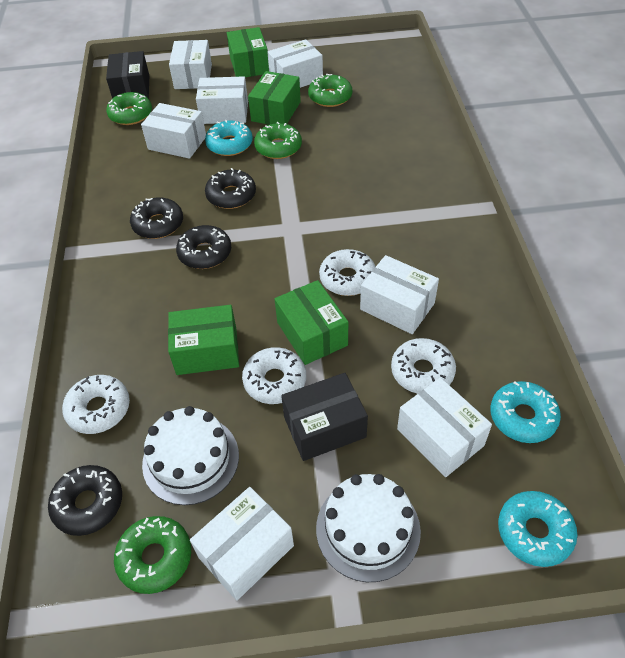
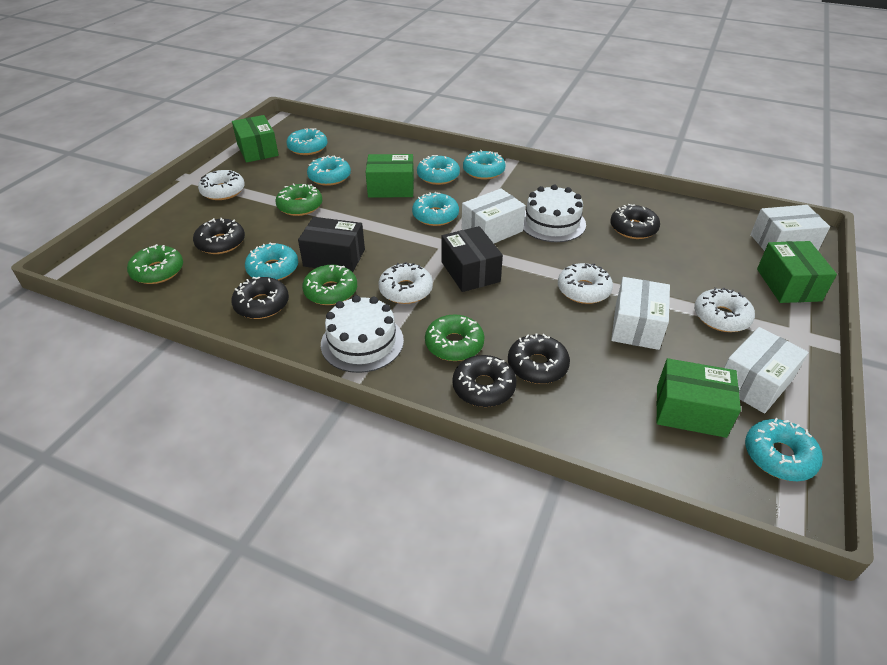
black donut: 4 -> 5
turquoise donut: 3 -> 7
white box: 7 -> 4

